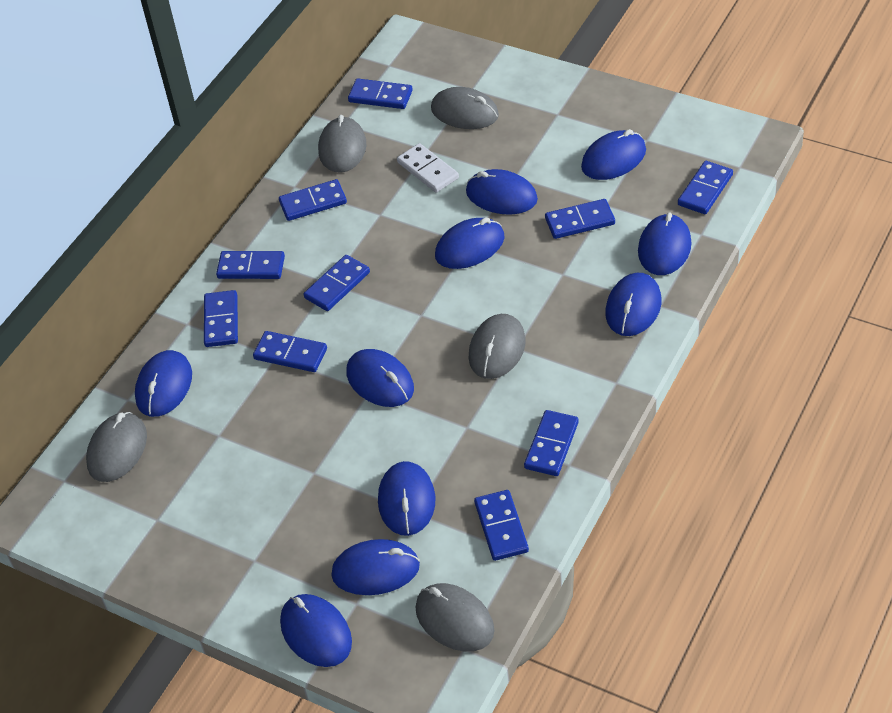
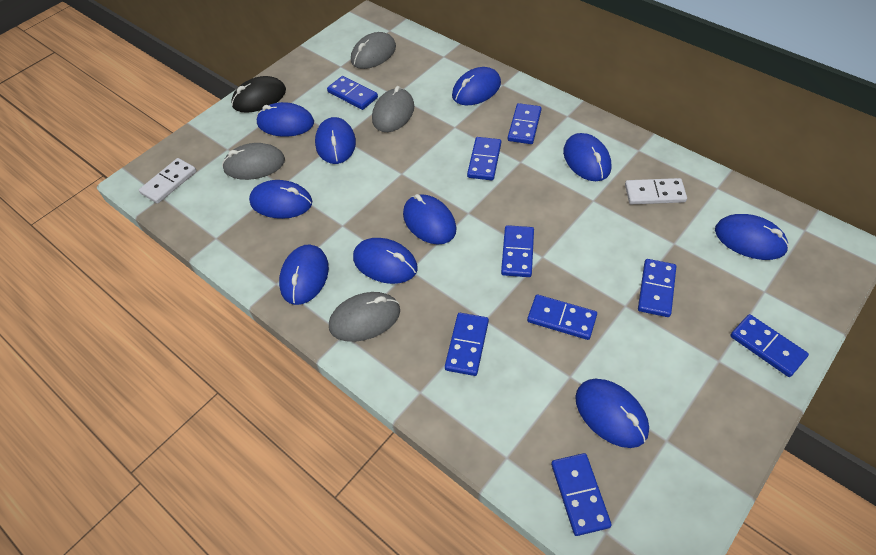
black mouse: 0 -> 1
blue domino: 10 -> 9
grey mouse: 5 -> 4
white domino: 1 -> 2

